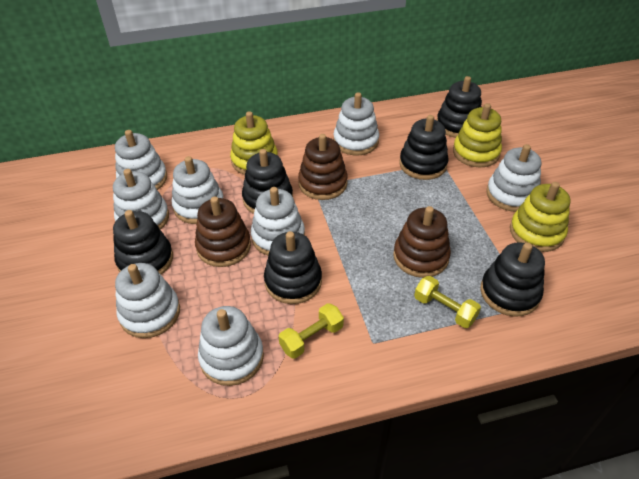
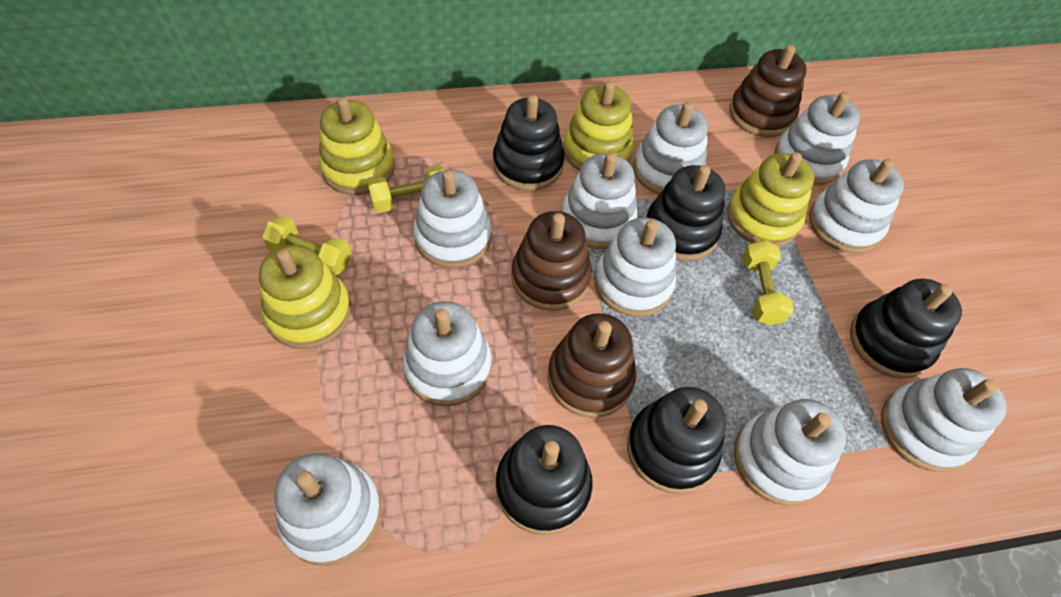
black stacking toy: 6 -> 5
white stacking toy: 8 -> 10
yellow dumbbell: 2 -> 3
yellow stacking toy: 3 -> 4

